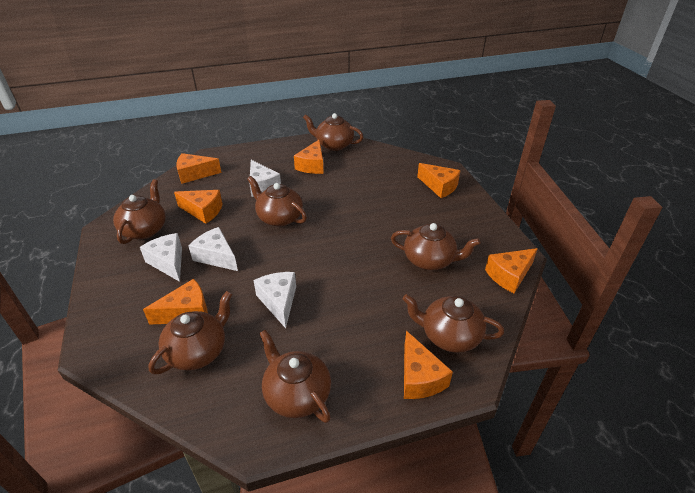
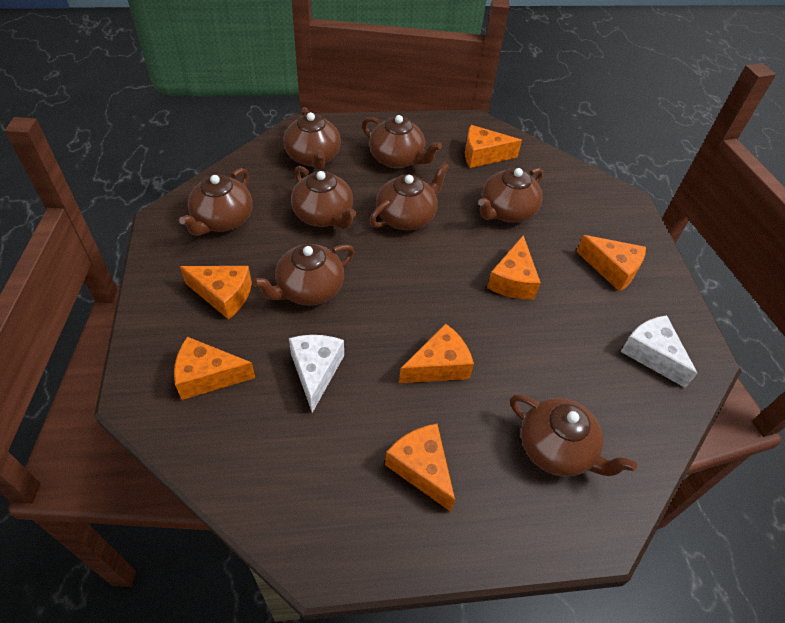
brown teapot: 7 -> 8
white cheese: 4 -> 2

